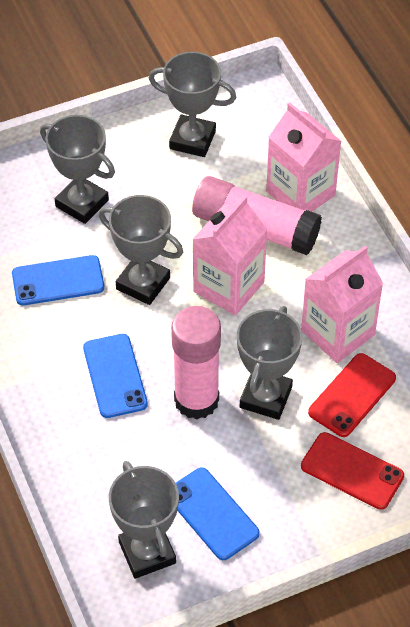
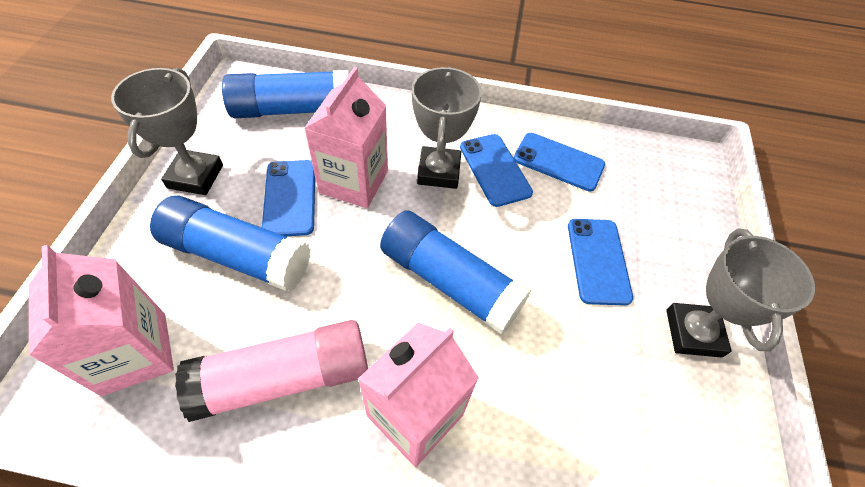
blue glue stick: 0 -> 3
blue phone: 3 -> 4
grey trophy: 5 -> 3
pink glue stick: 2 -> 1
red phone: 2 -> 0

